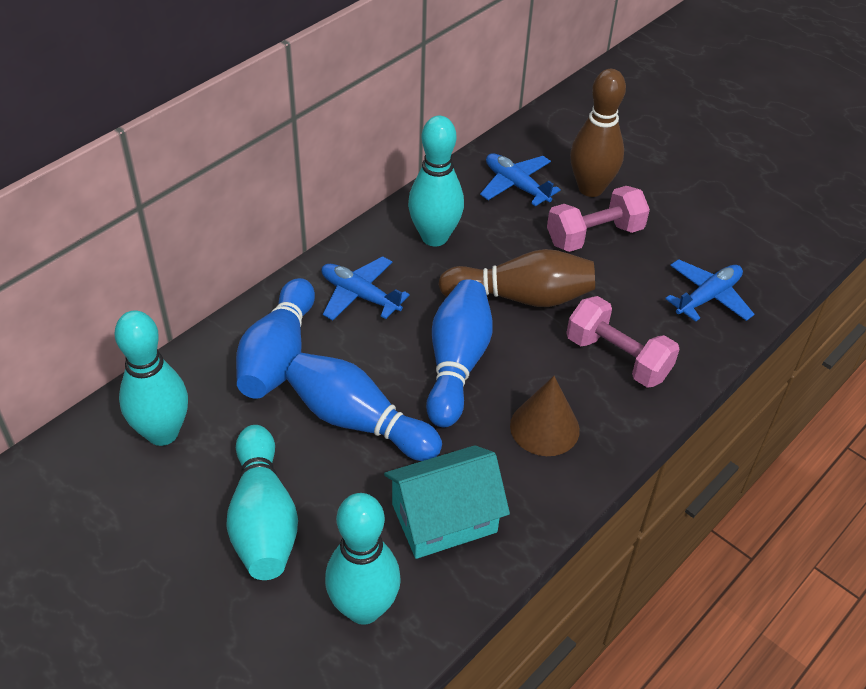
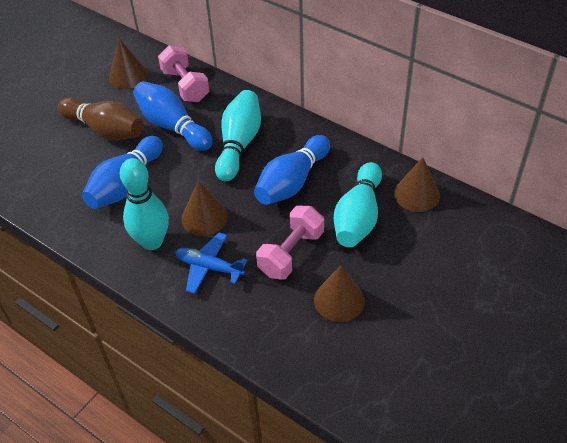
blue plane: 3 -> 1
brown bowling pin: 2 -> 1
brown cone: 1 -> 4
turquoise bowling pin: 4 -> 3
turquoise house: 1 -> 0

